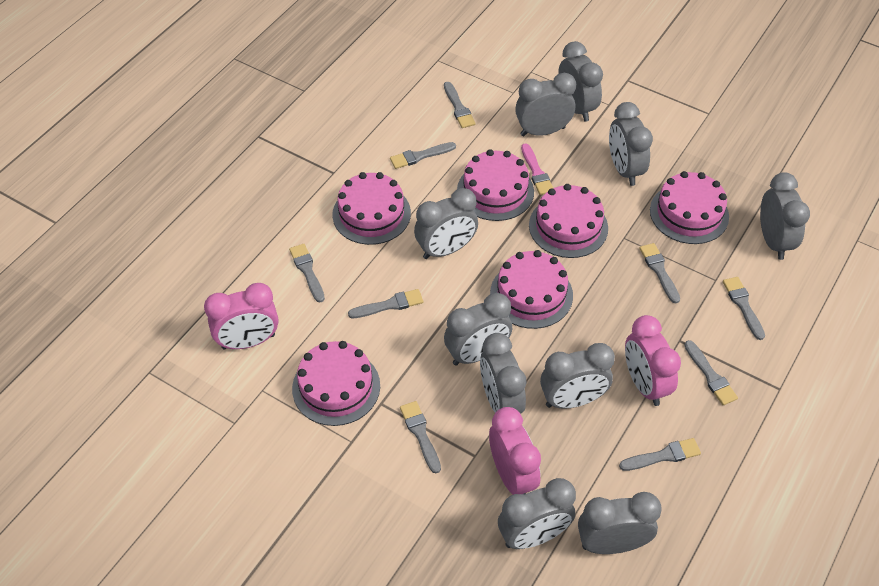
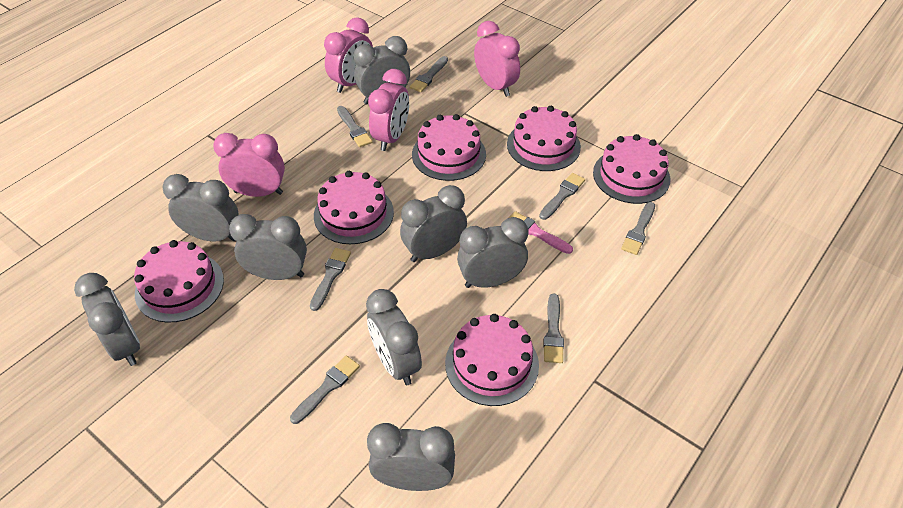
grey brush: 9 -> 7
grey clock: 10 -> 8
pink clock: 3 -> 4

